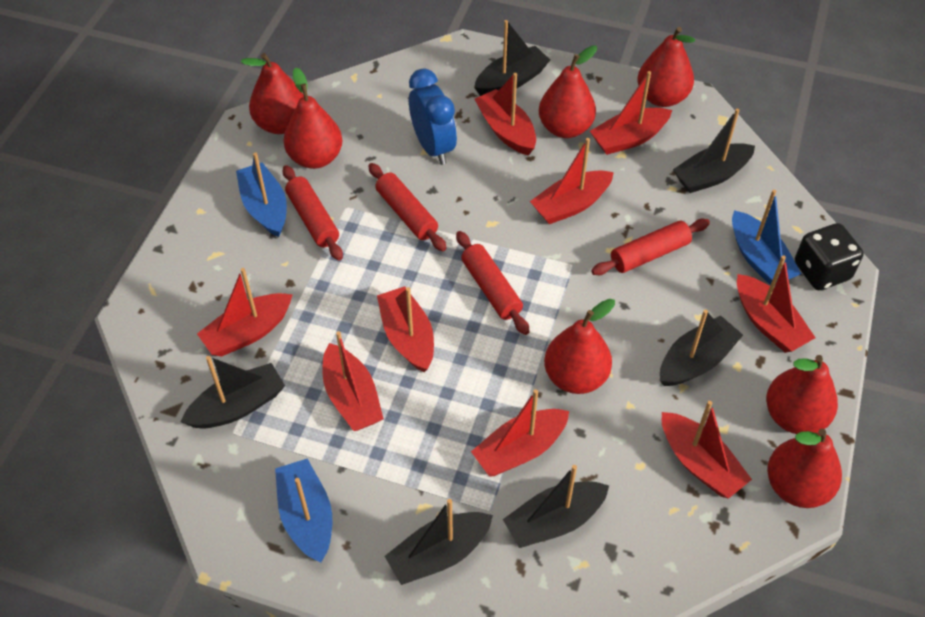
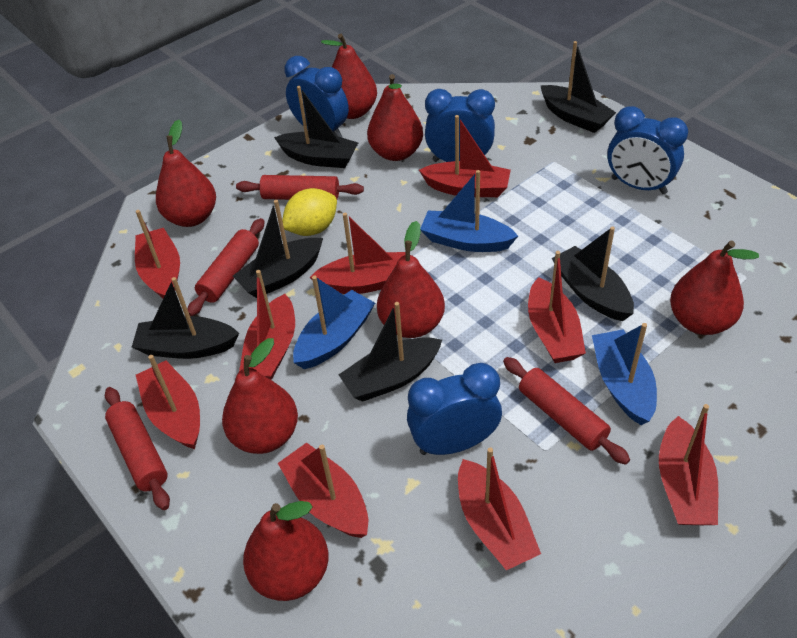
black dice: 1 -> 0
blue clock: 1 -> 4
yellow lemon: 0 -> 1

